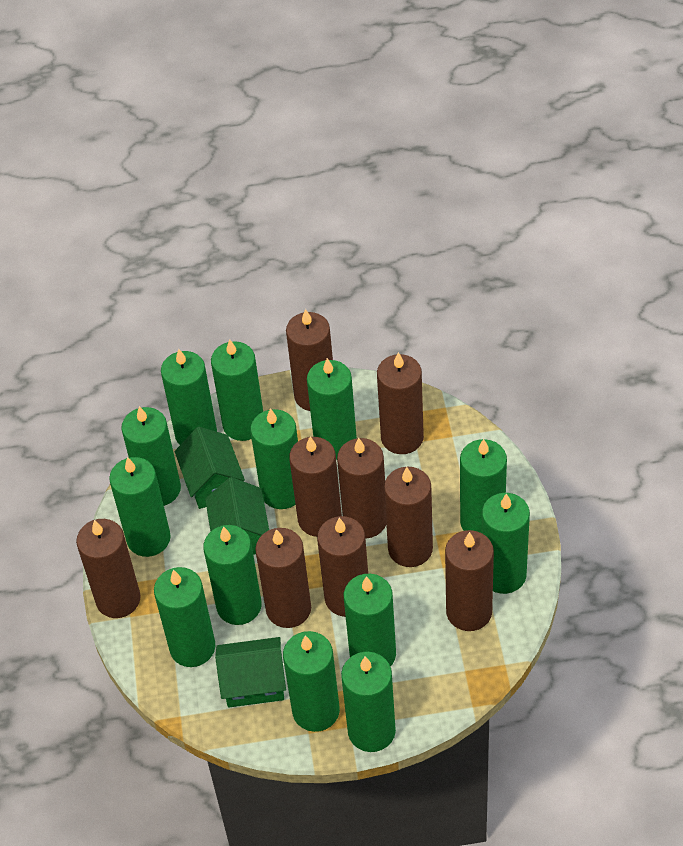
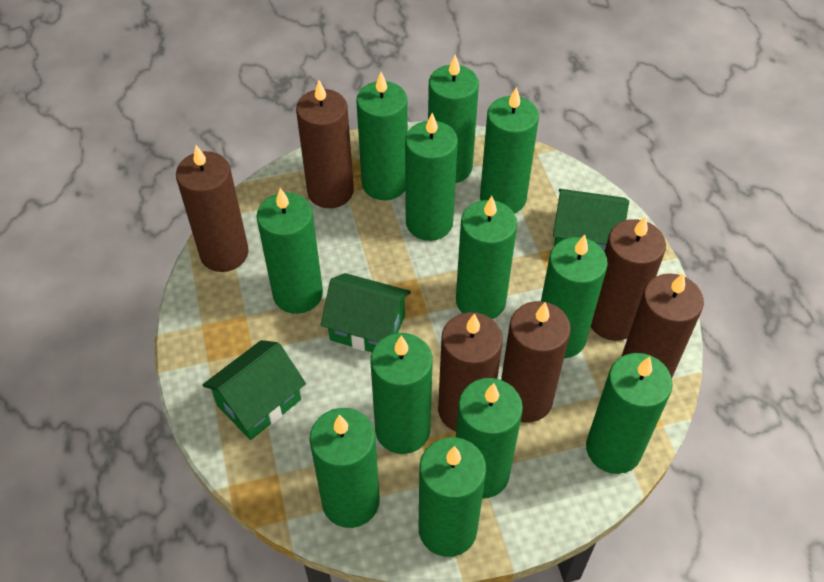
brown candle: 9 -> 6
green candle: 13 -> 12

